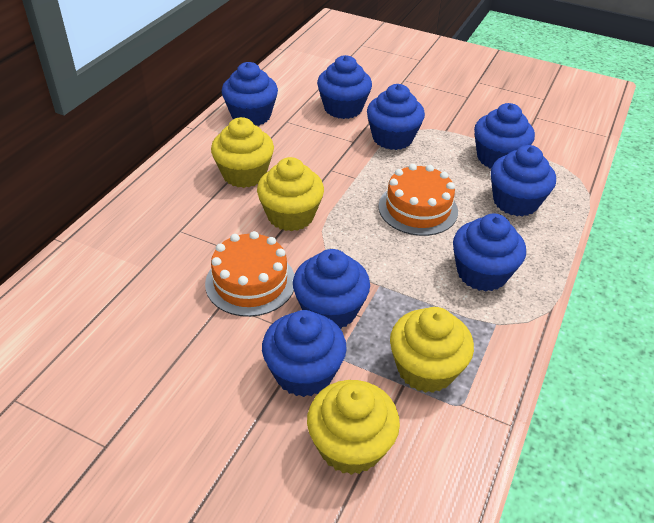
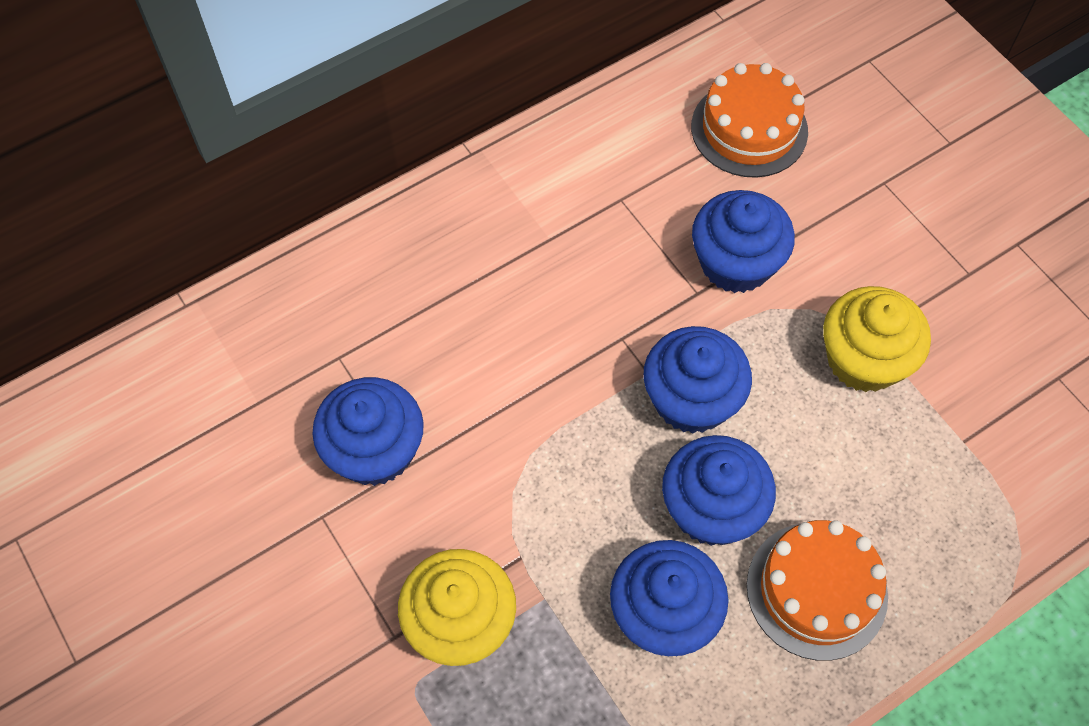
blue cupcake: 8 -> 5
yellow cupcake: 4 -> 2

